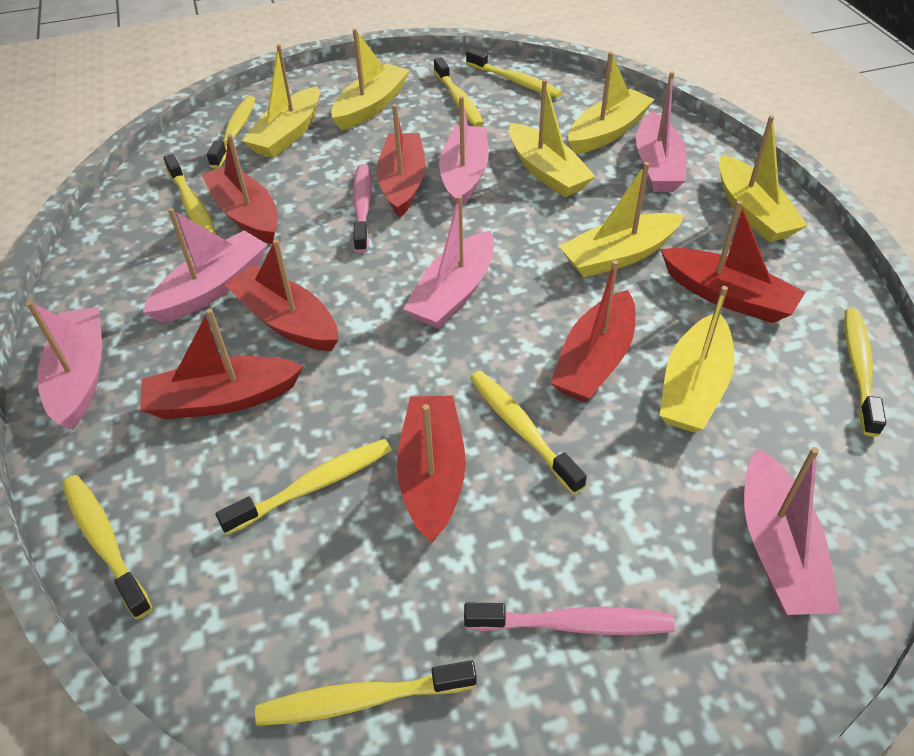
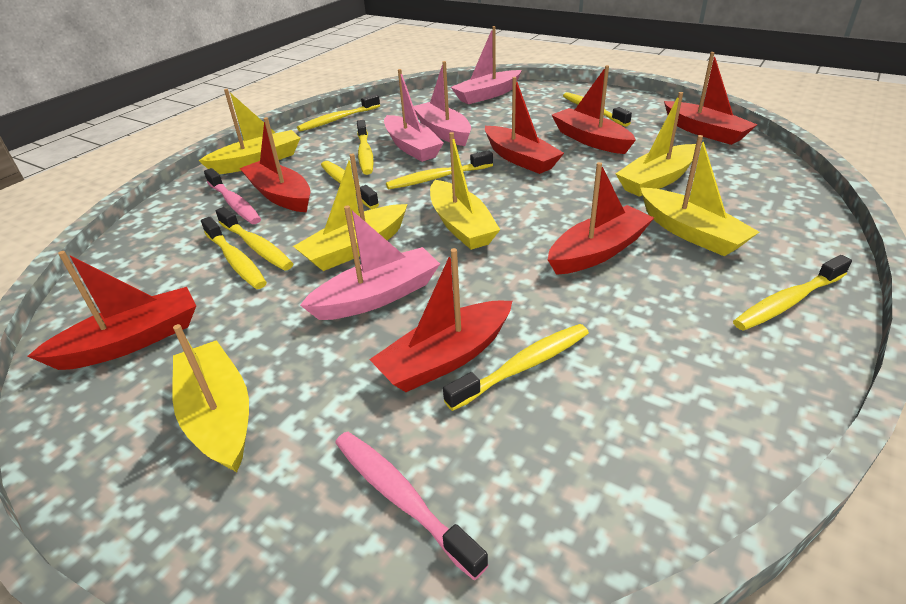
pink boat: 6 -> 4
yellow boat: 7 -> 6

